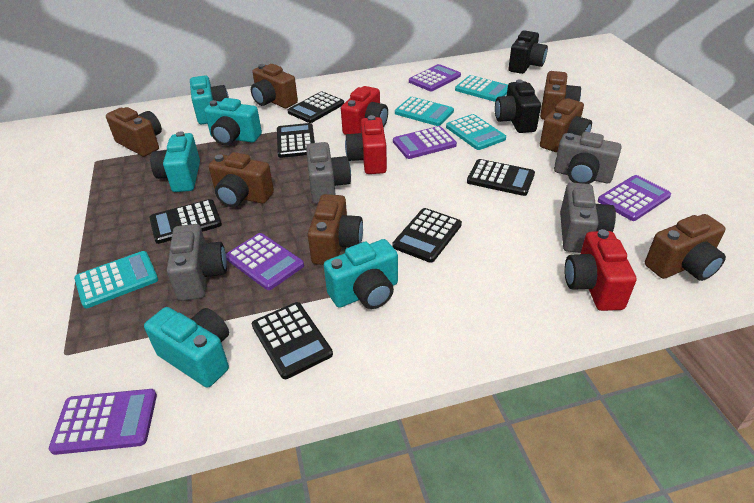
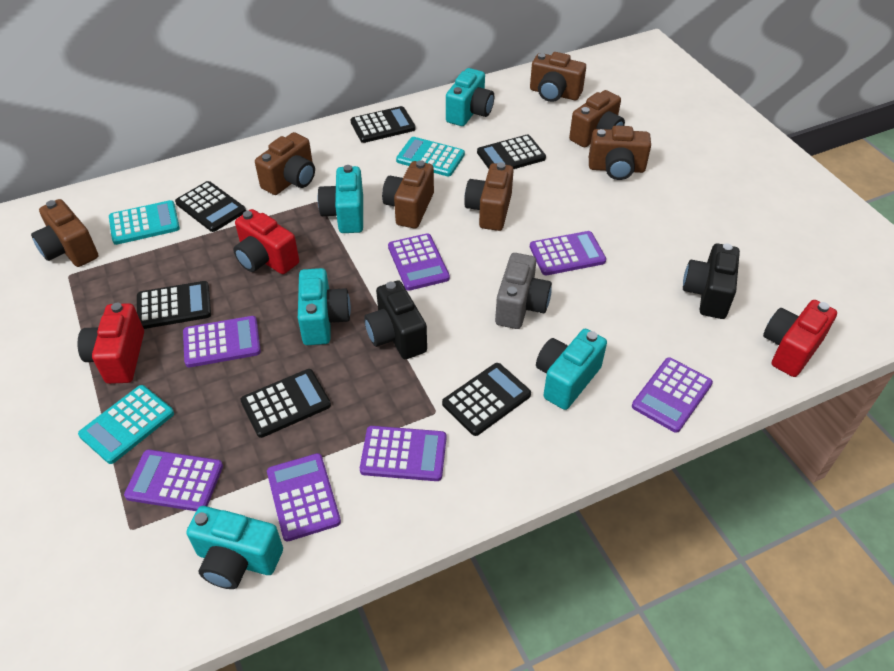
grey camera: 4 -> 1
purple calculator: 5 -> 7
turquoise calculator: 4 -> 3

